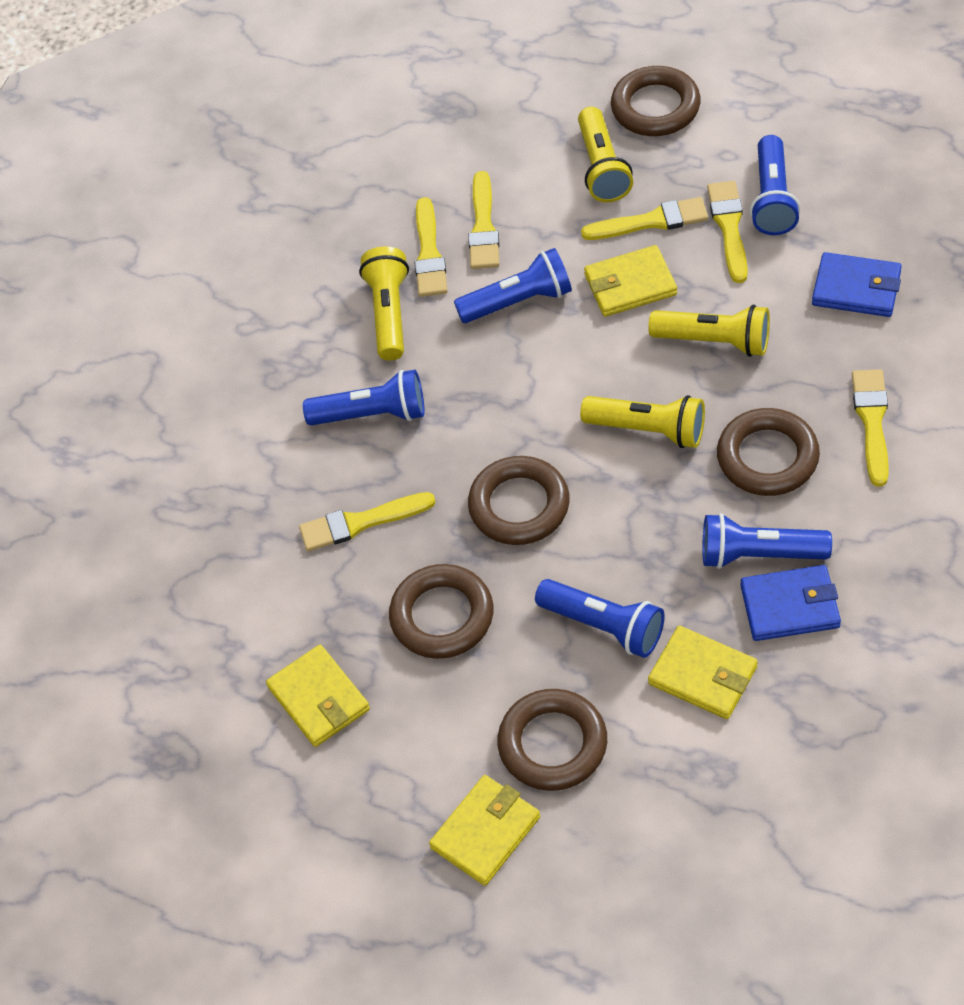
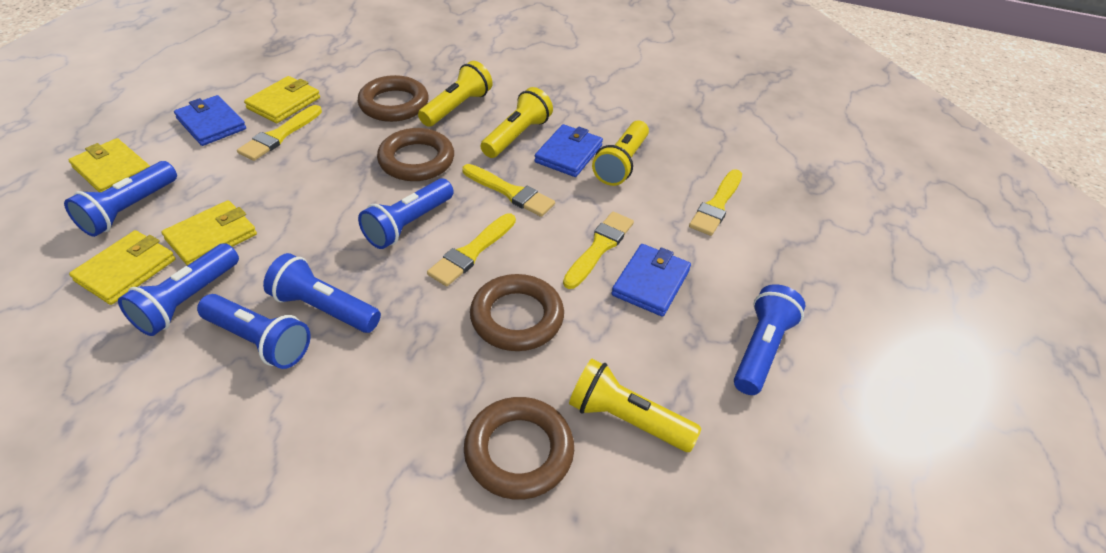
blue flashlight: 5 -> 6
blue wallet: 2 -> 3
brown ring: 5 -> 4
yellow brush: 6 -> 5

